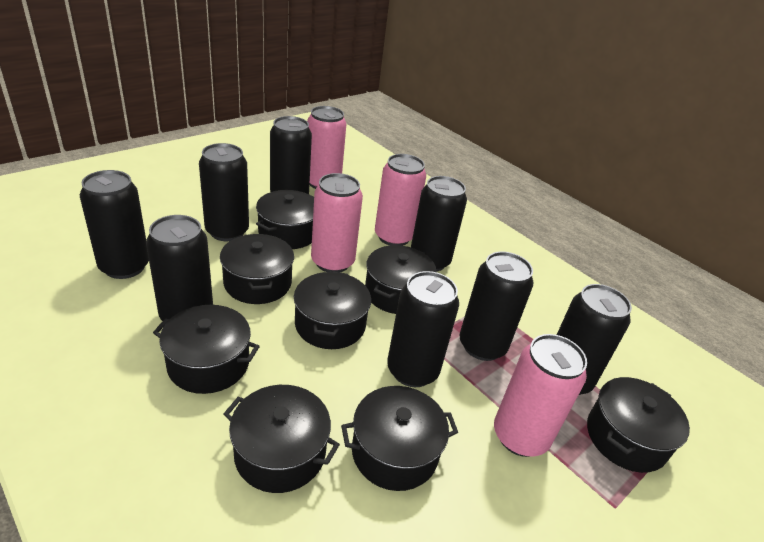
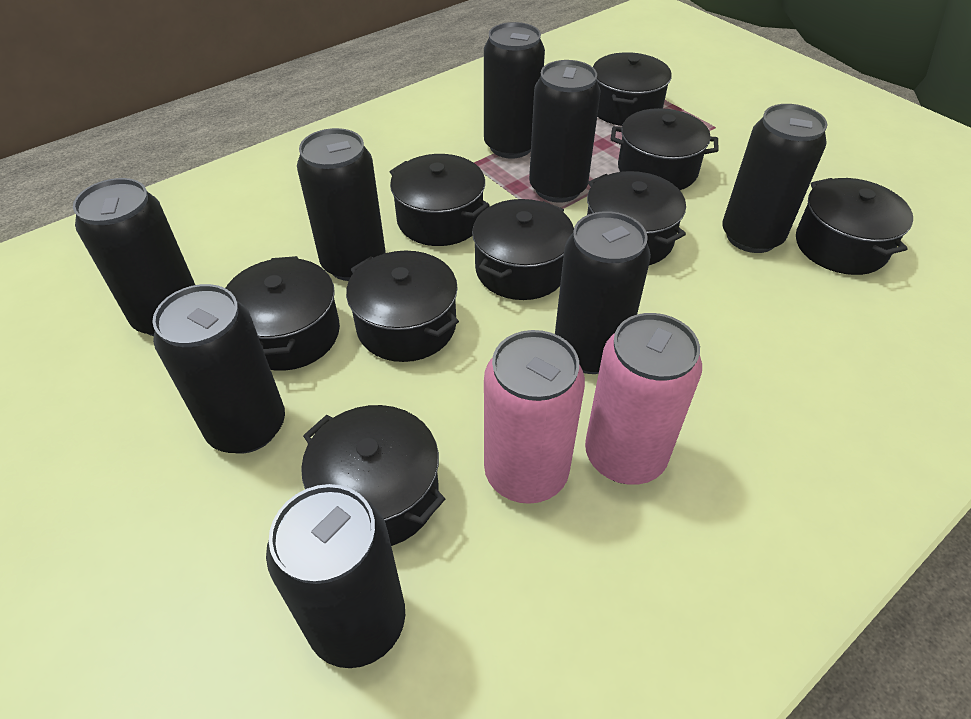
black pot: 8 -> 9
pink can: 4 -> 2

